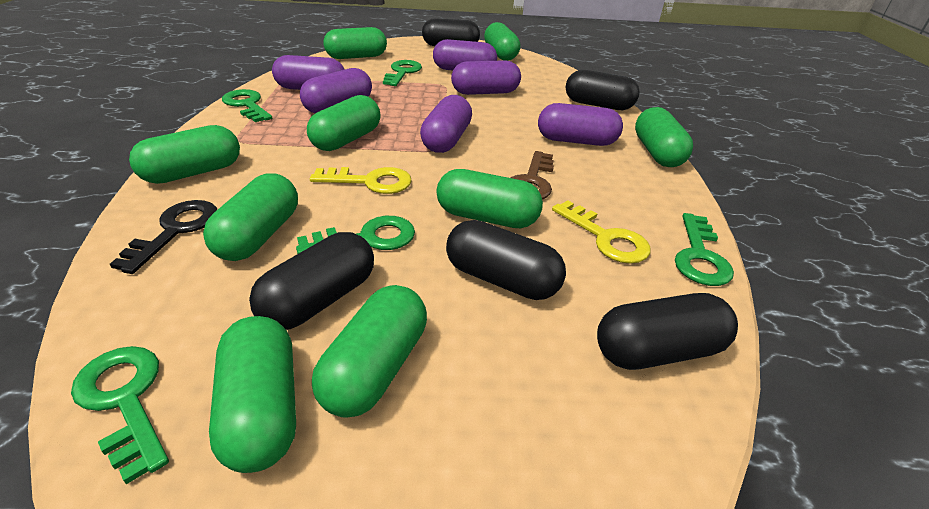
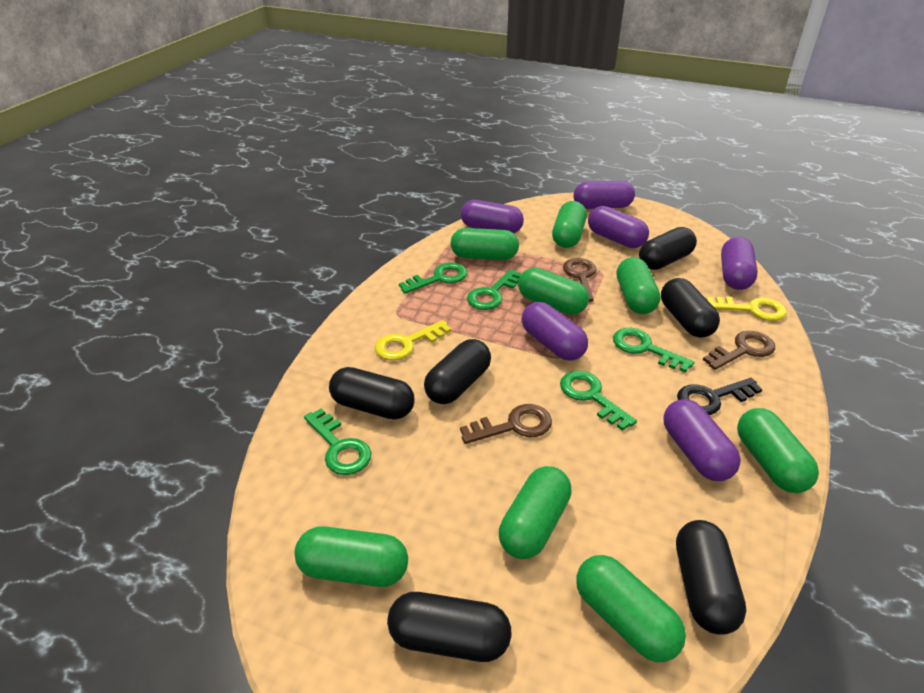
black capsule: 5 -> 6
brown key: 1 -> 3
green capsule: 9 -> 8

